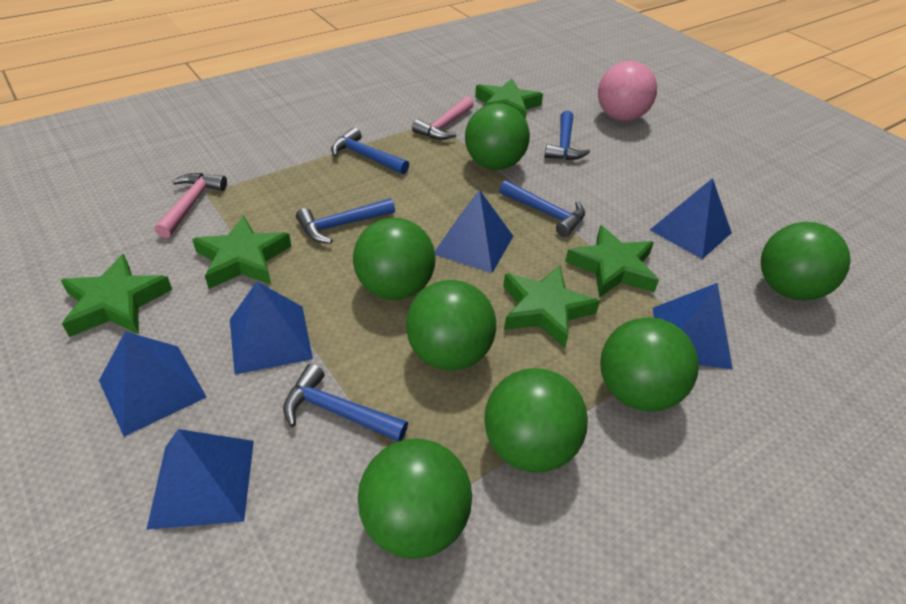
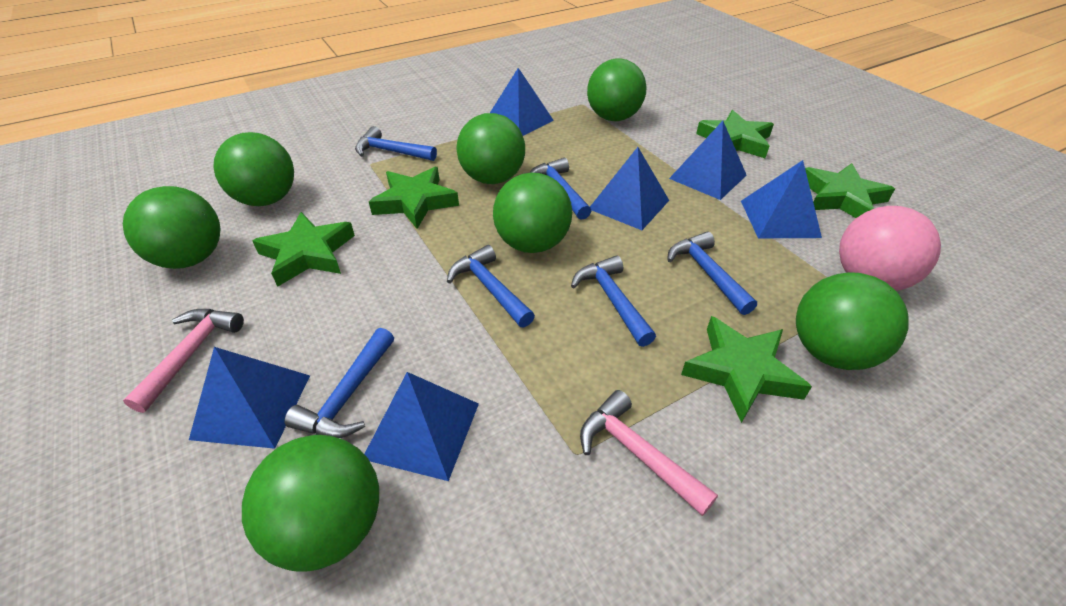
blue hammer: 5 -> 6

